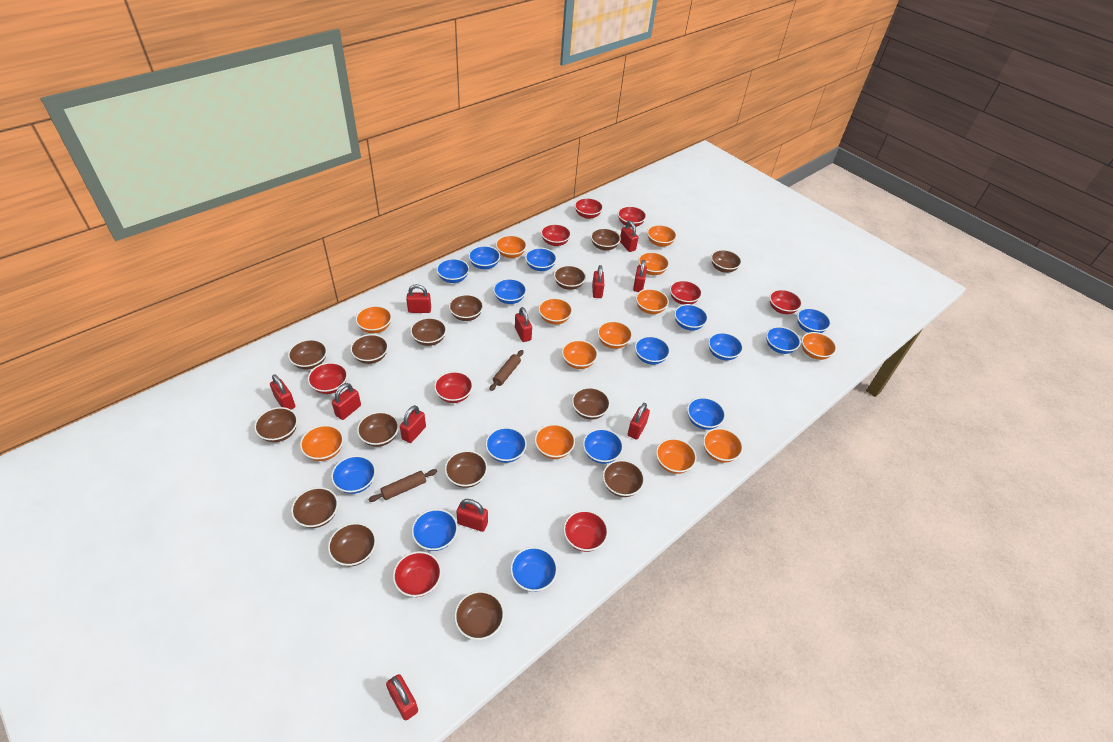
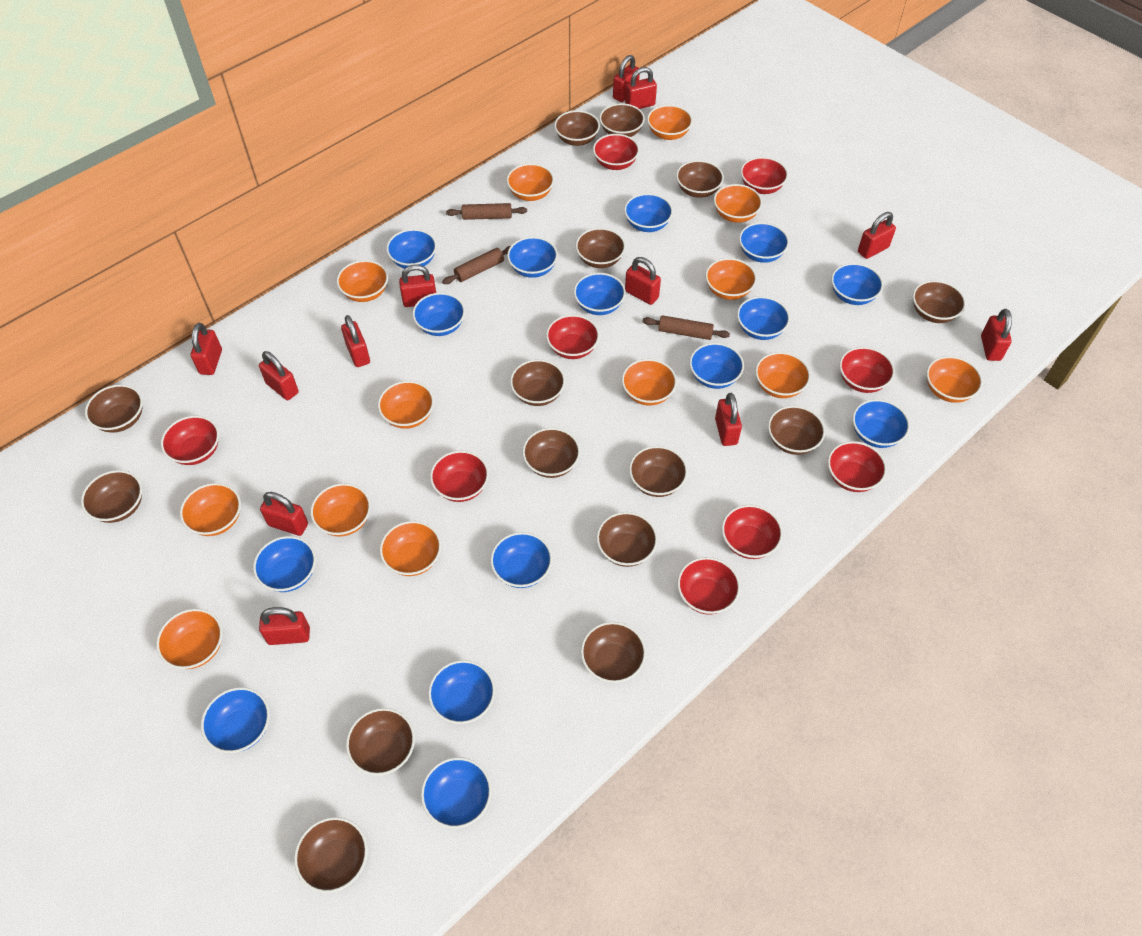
brown rolling pin: 2 -> 3
red padlock: 11 -> 12

